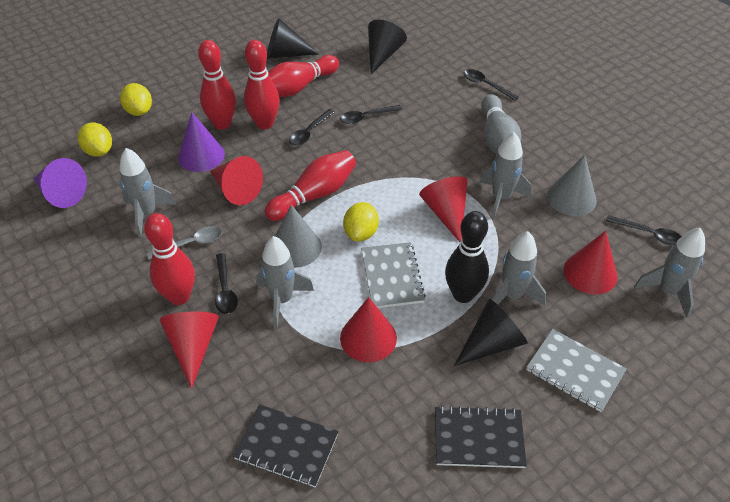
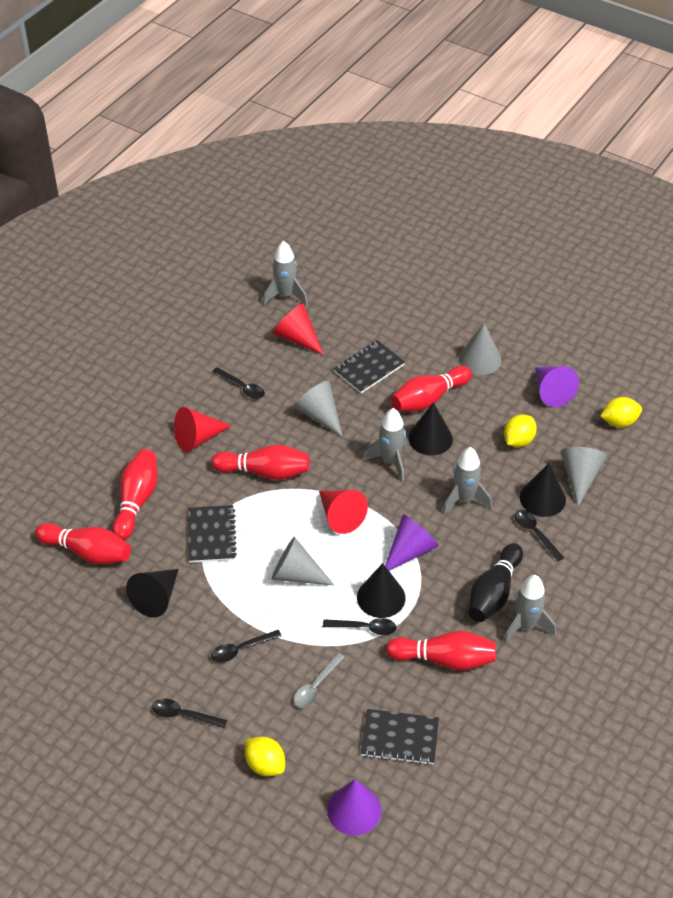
black cone: 3 -> 4
black notebook: 2 -> 3
grey bowling pin: 1 -> 0
grey cone: 2 -> 4
grey notebook: 2 -> 0
grey rocket: 5 -> 4
purple cone: 2 -> 3
red cone: 5 -> 3

